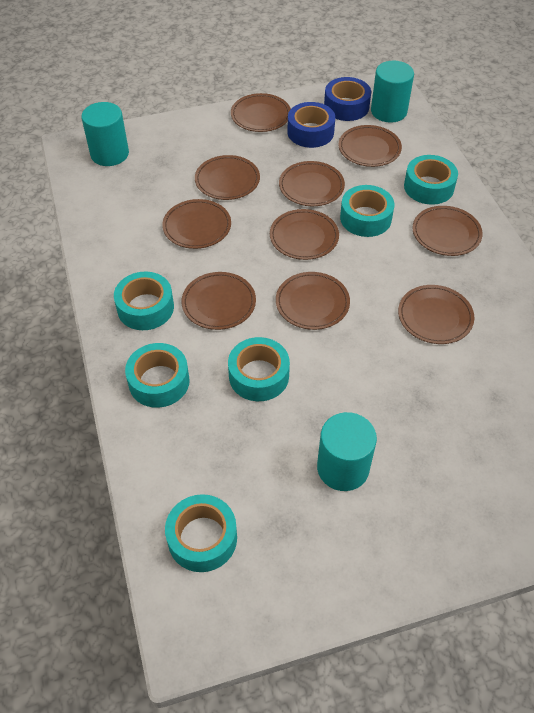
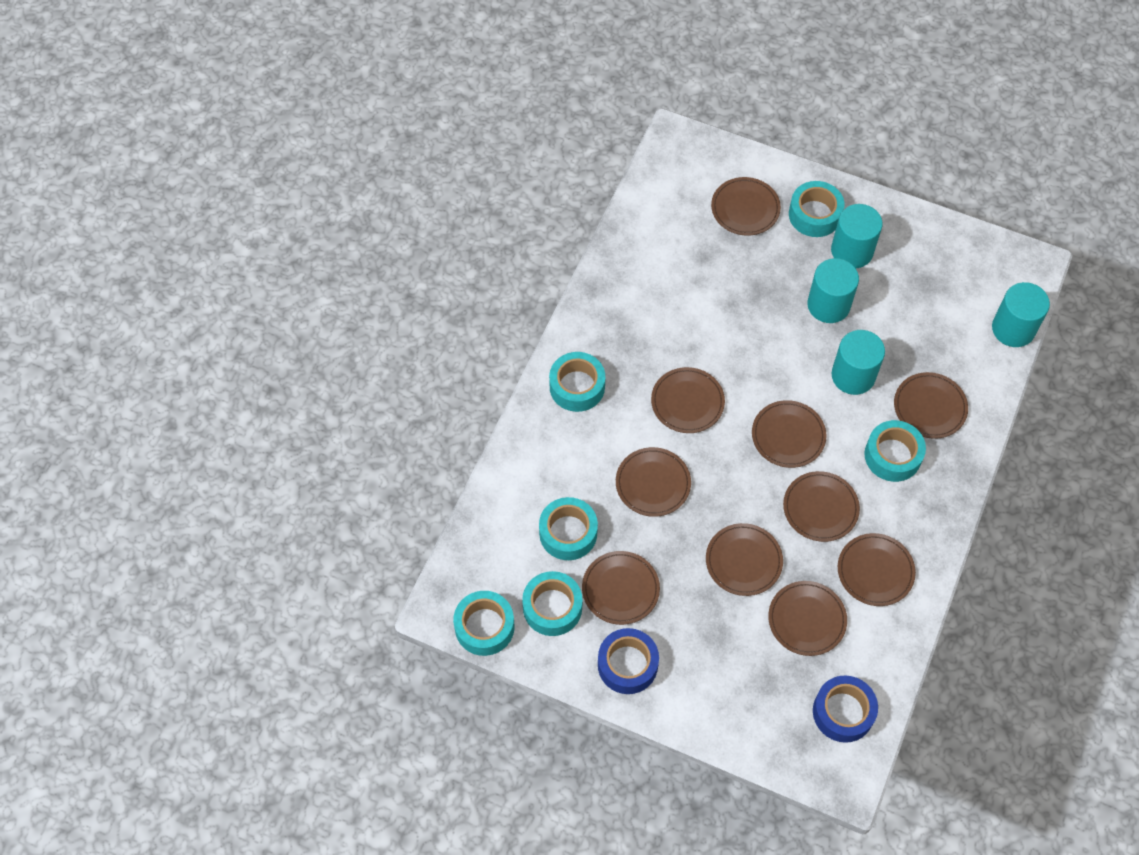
turquoise cylinder: 3 -> 4

